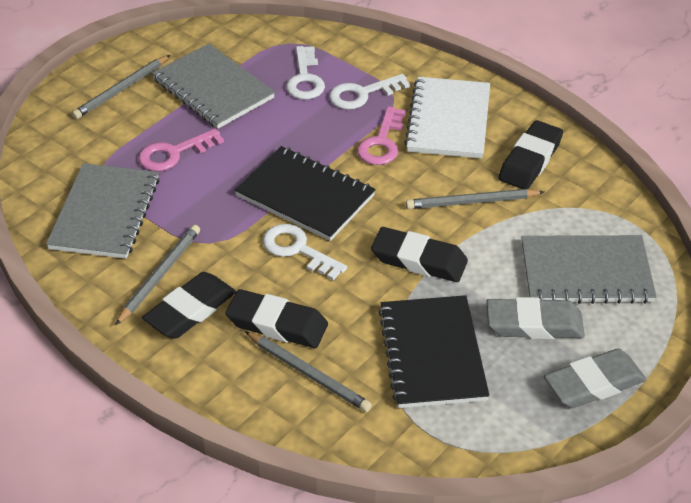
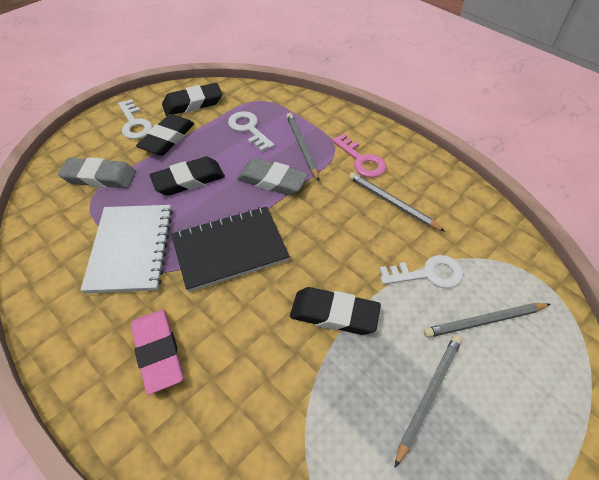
black notebook: 2 -> 1
grey notebook: 3 -> 0
pink eraser: 0 -> 1
pink key: 2 -> 1

